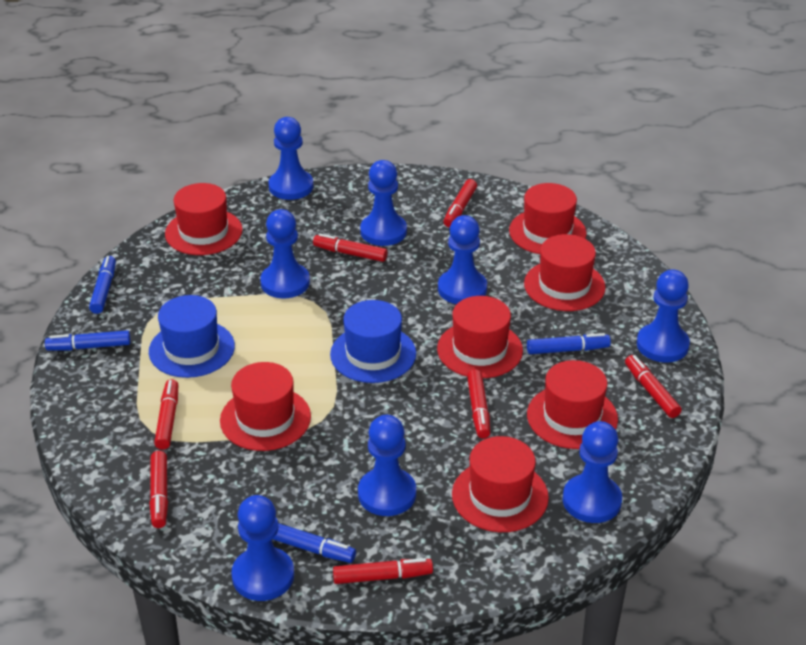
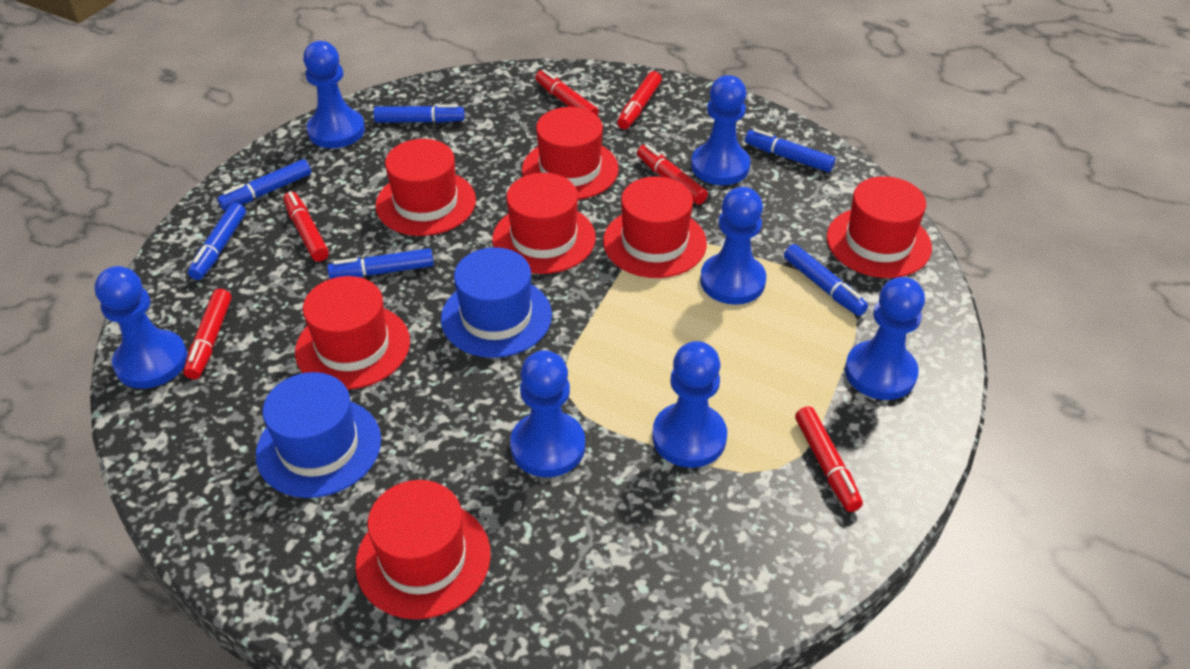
blue marker: 4 -> 6
blue pawn: 8 -> 7
red marker: 7 -> 6

